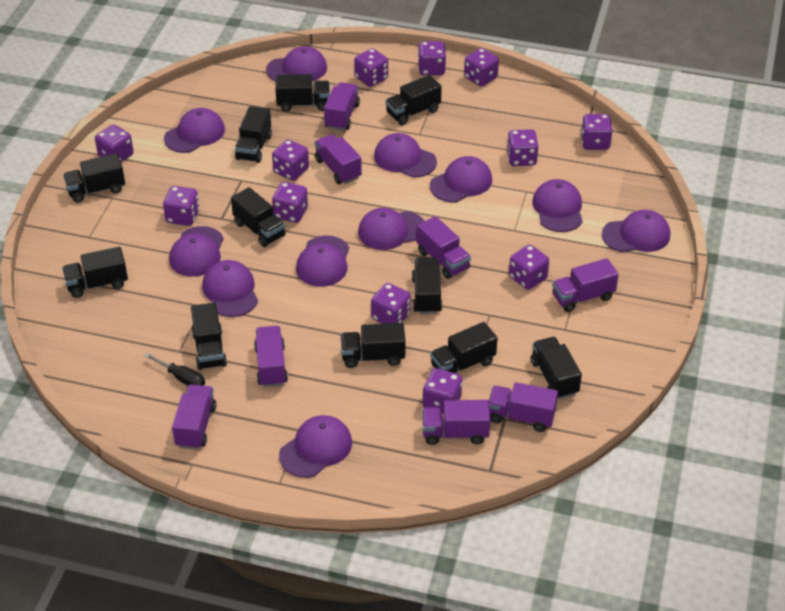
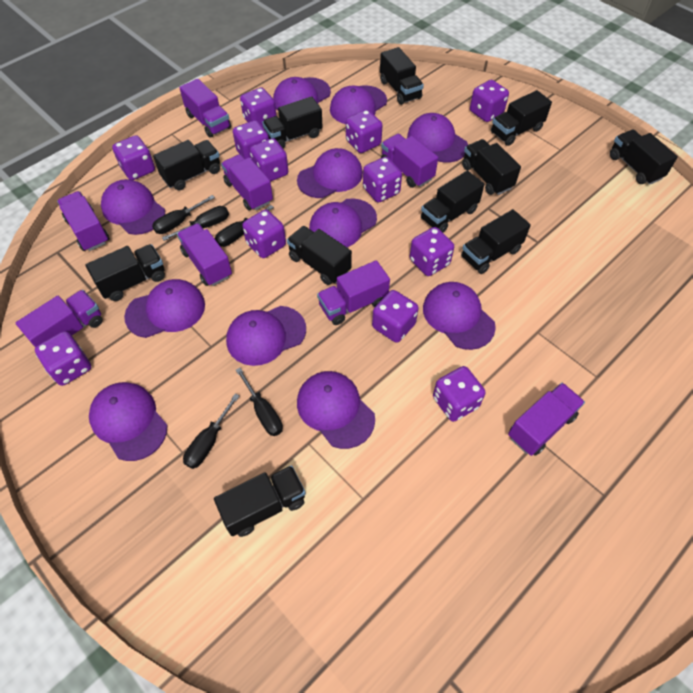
black screwdriver: 1 -> 5

